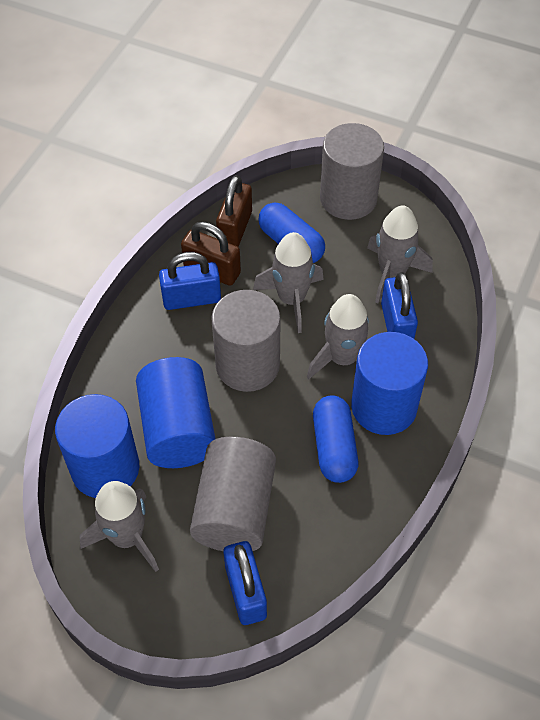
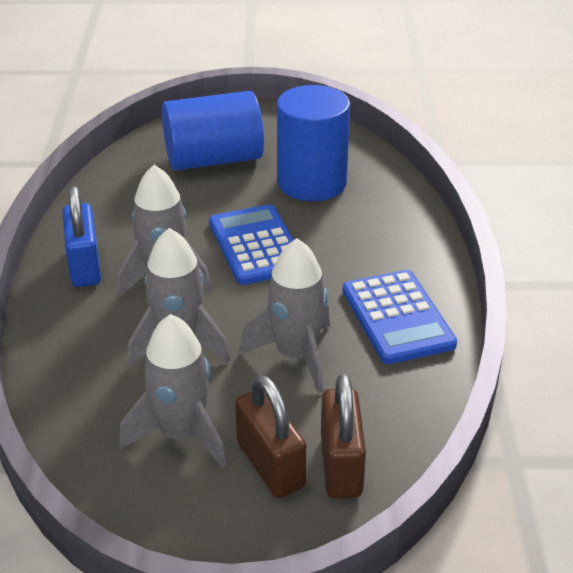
blue calculator: 0 -> 2
blue capsule: 2 -> 0
blue cylinder: 3 -> 2
blue padlock: 3 -> 1
grey cylinder: 3 -> 0

